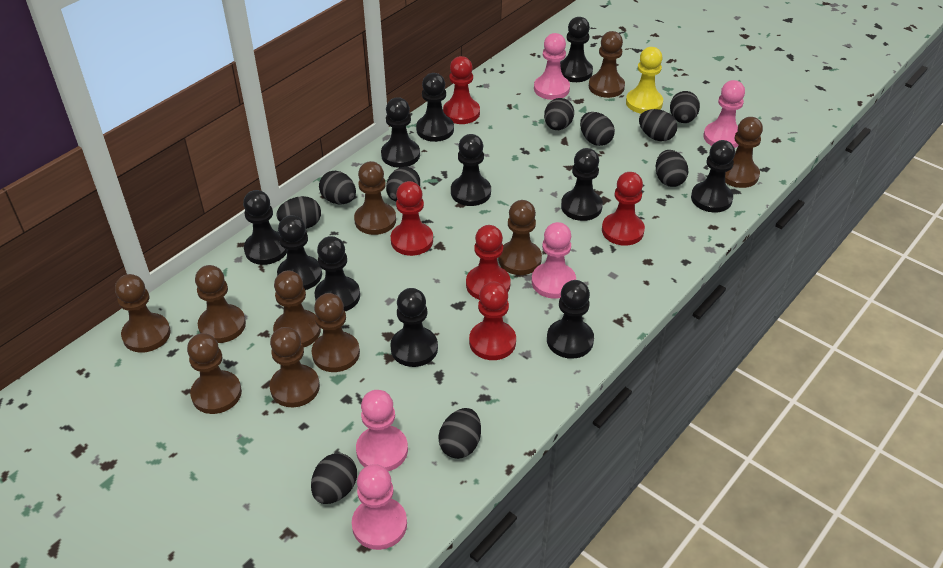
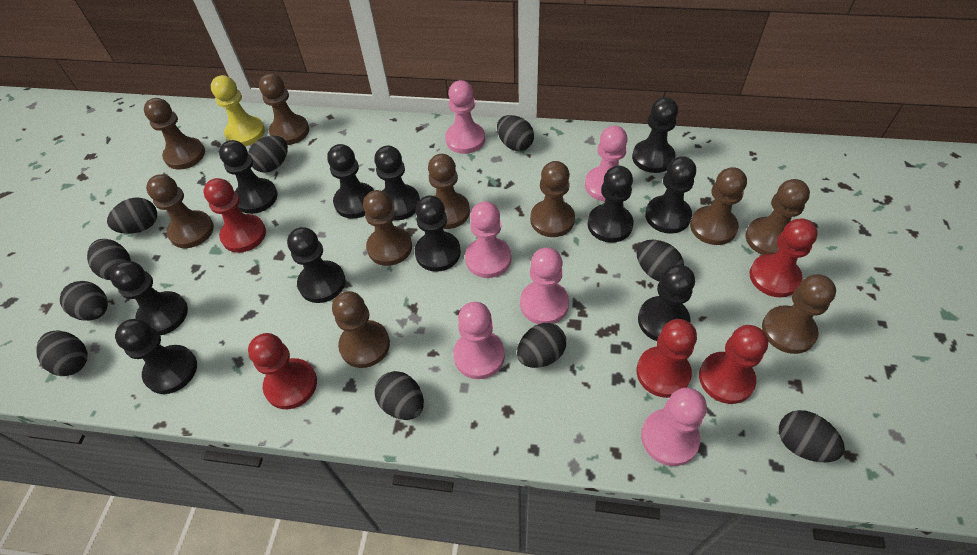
pink pawn: 5 -> 6

